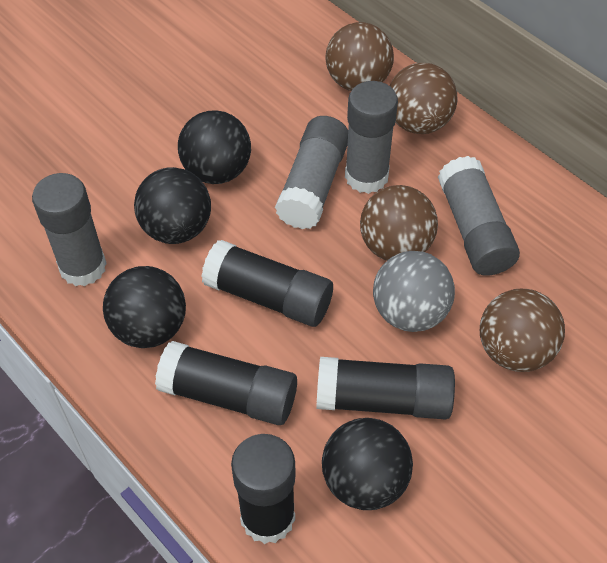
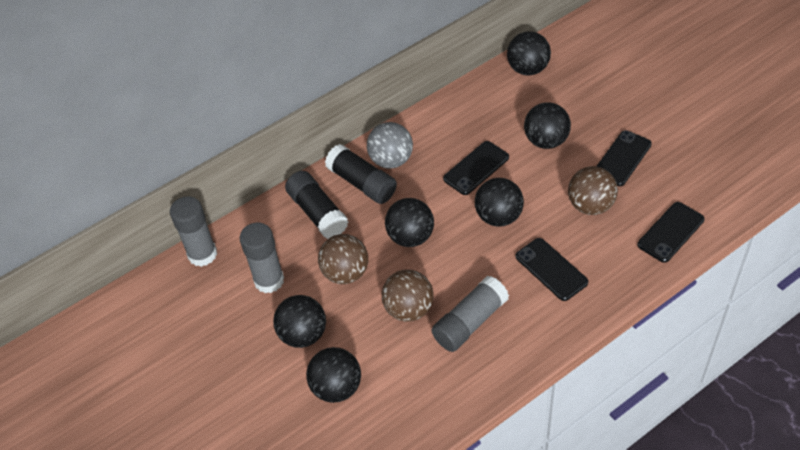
black ball: 4 -> 6
black glue stick: 4 -> 2
black phone: 0 -> 4
brown ball: 4 -> 3
grey glue stick: 4 -> 3

